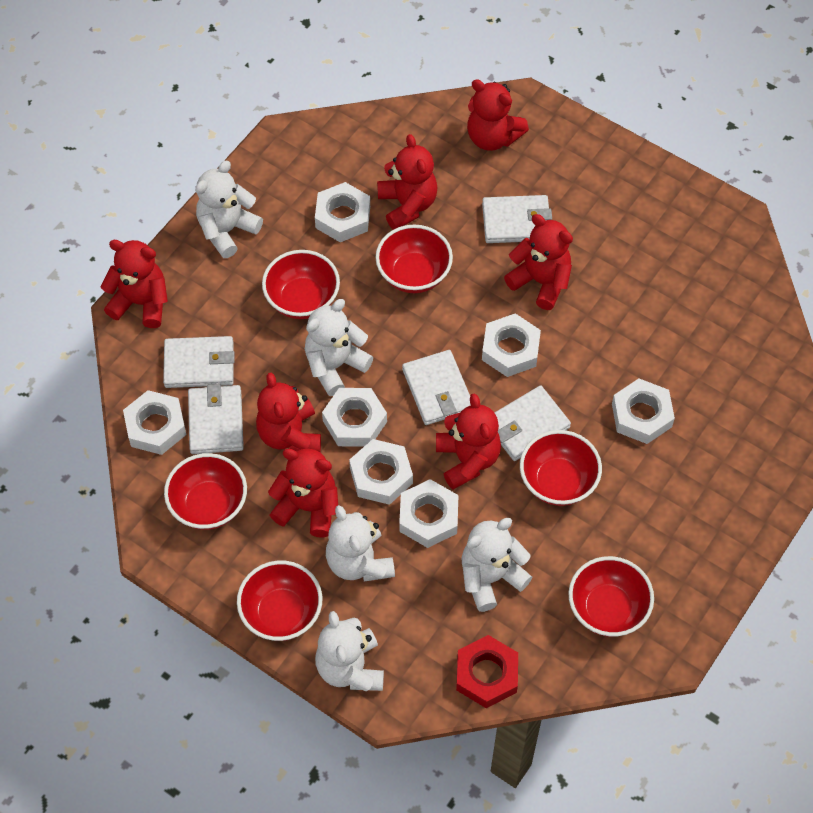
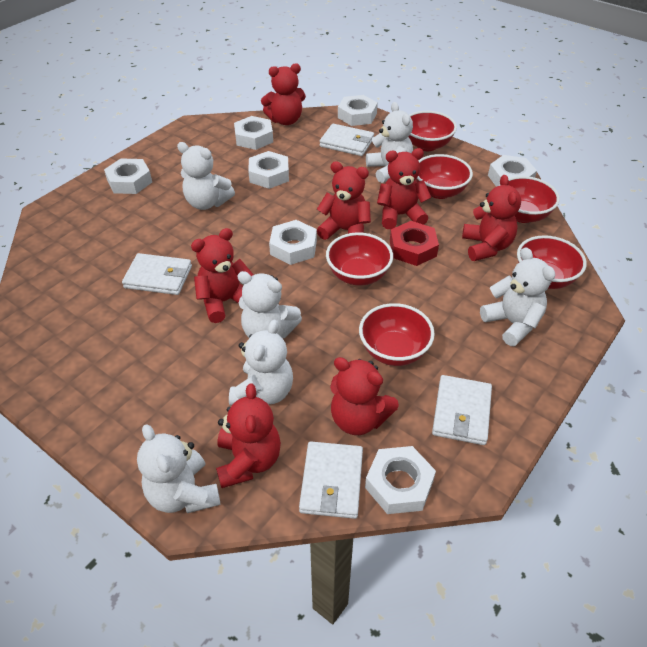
white teddy bear: 5 -> 6
white wallet: 5 -> 4

